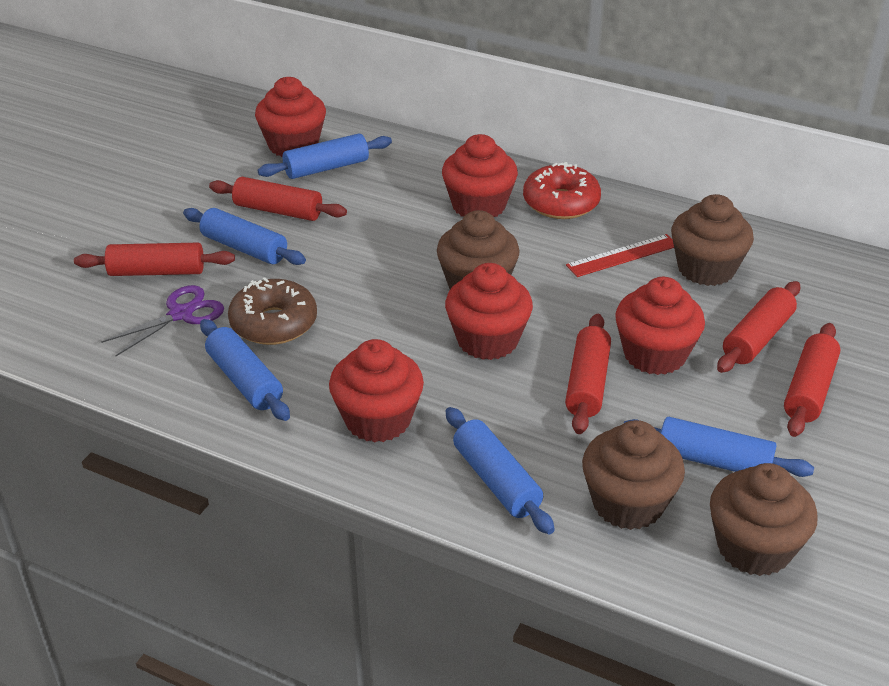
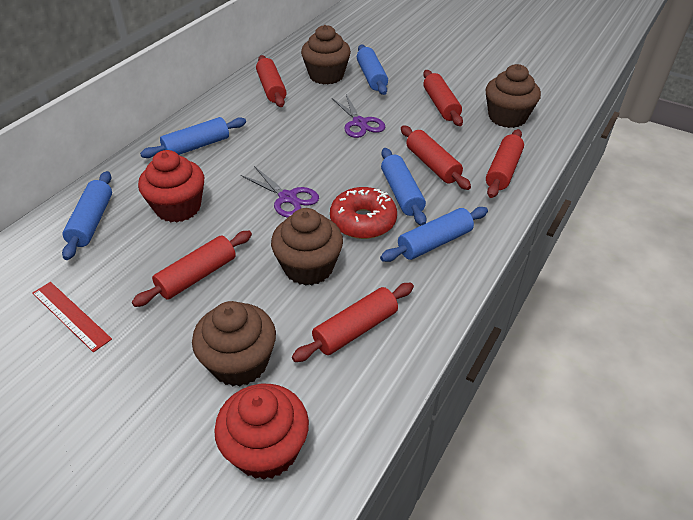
brown donut: 1 -> 0
purple scissors: 1 -> 2
red cupcake: 5 -> 2
red rolling pin: 5 -> 6

